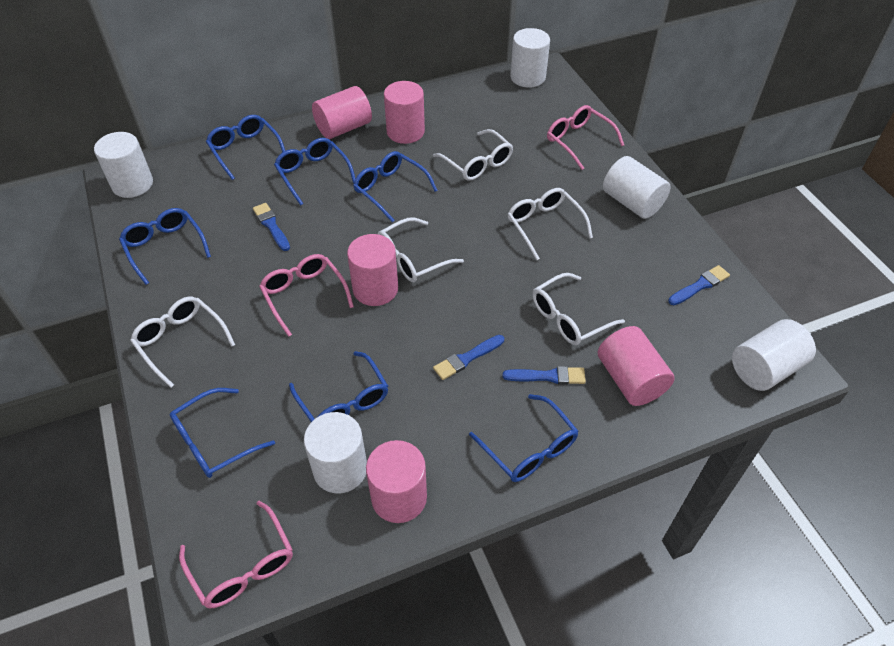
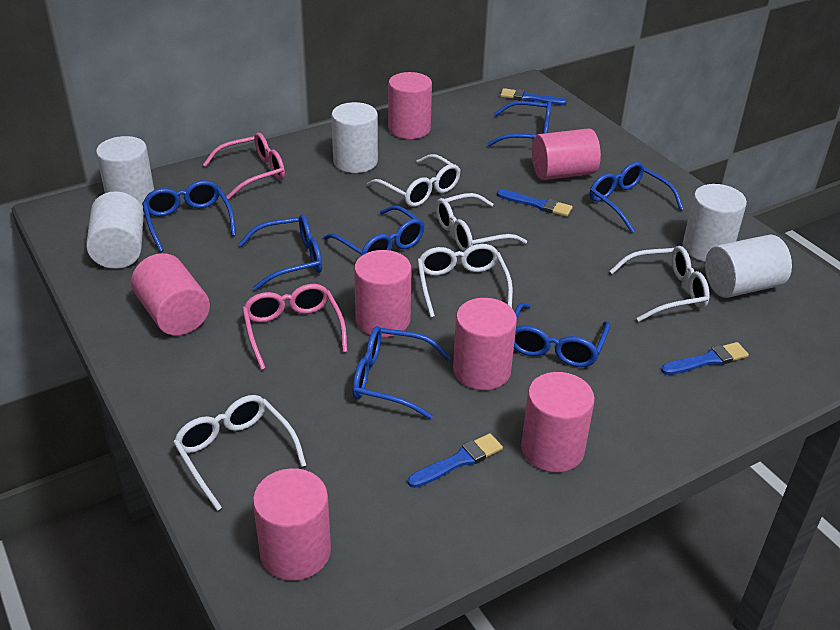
pink cylinder: 5 -> 7
pink glasses: 3 -> 2

